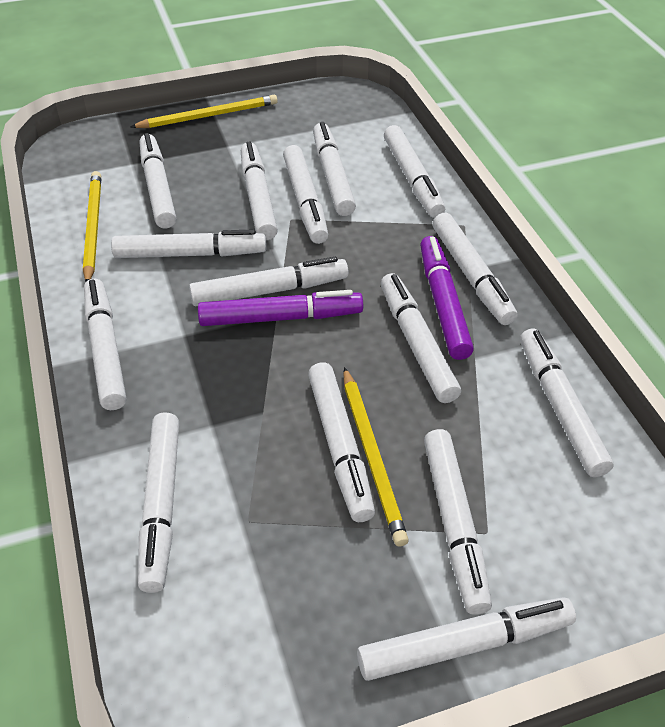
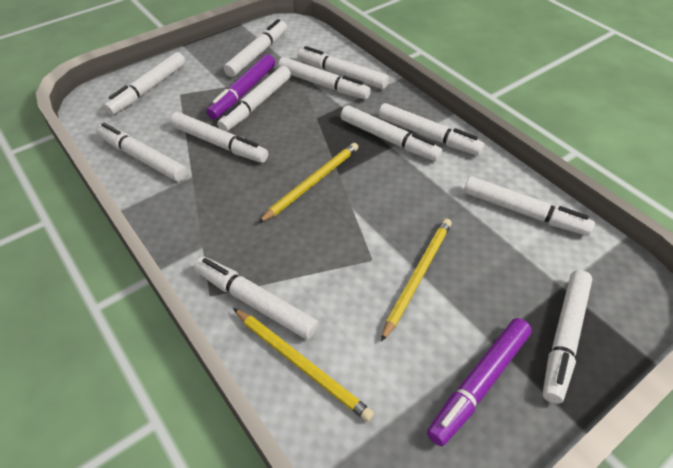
white marker: 15 -> 12

